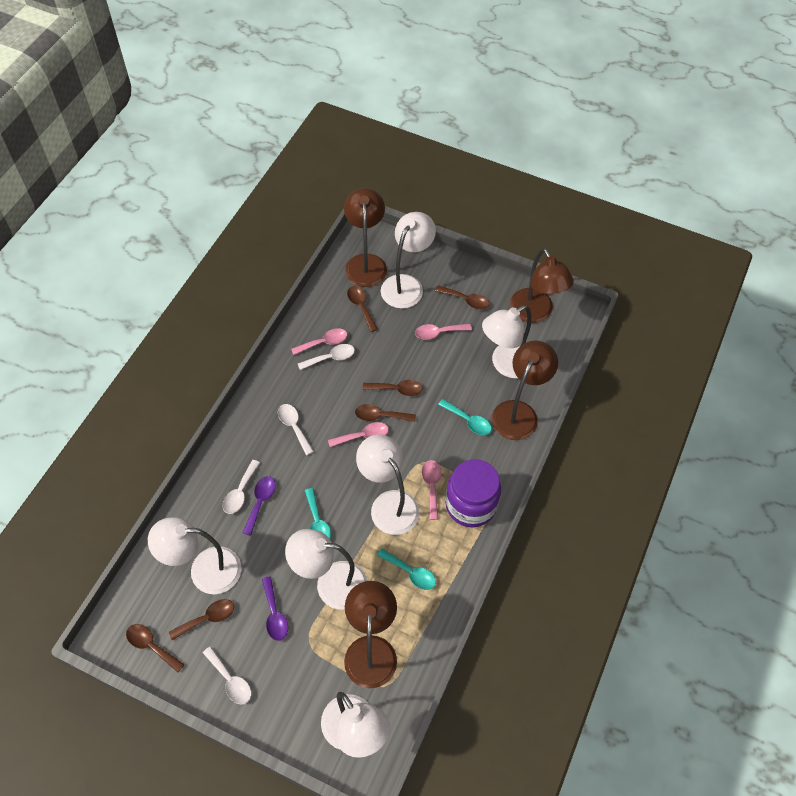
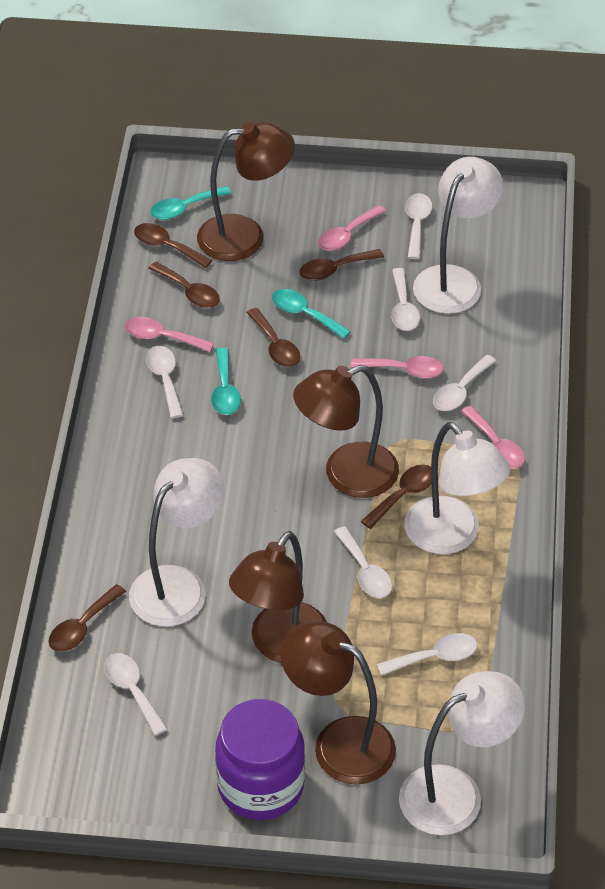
purple spoon: 2 -> 0
white lamp: 6 -> 4
white spoon: 4 -> 7

